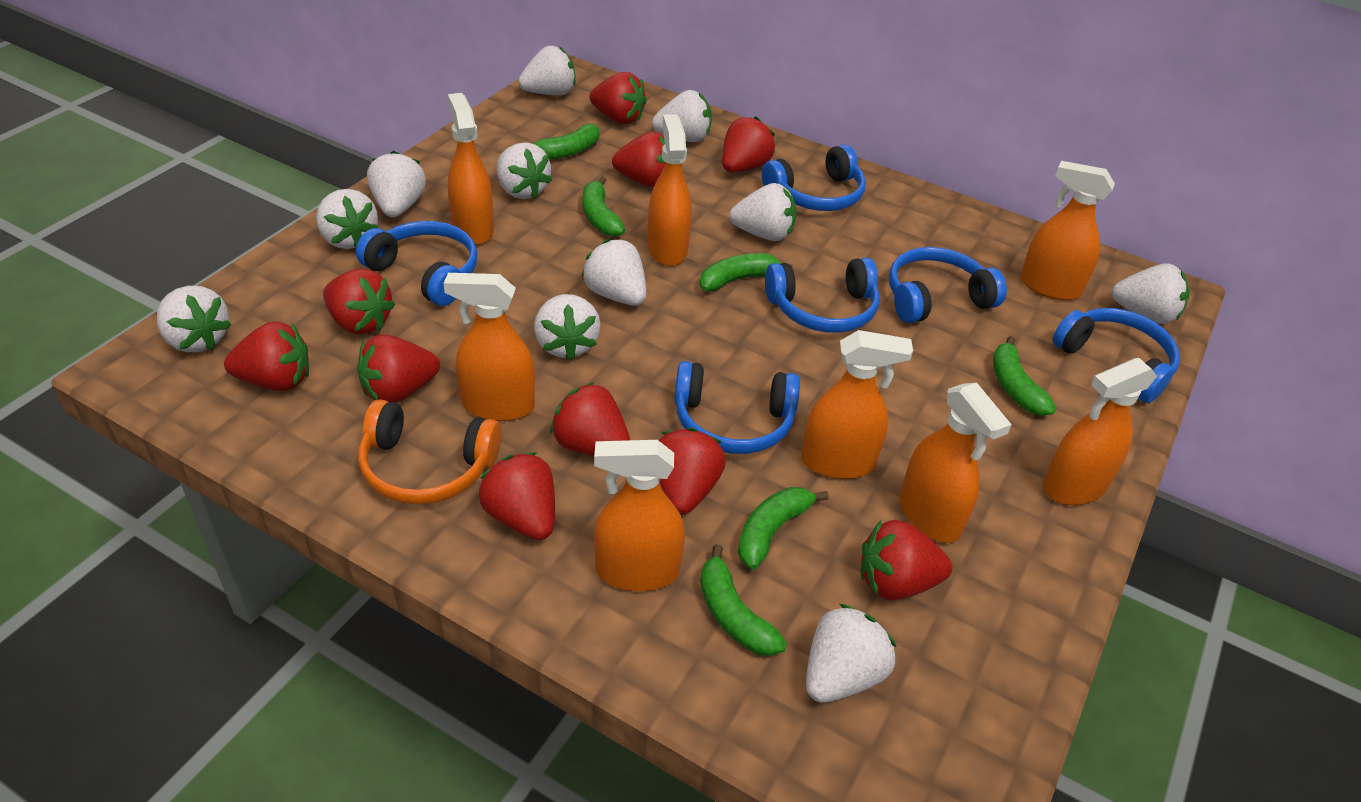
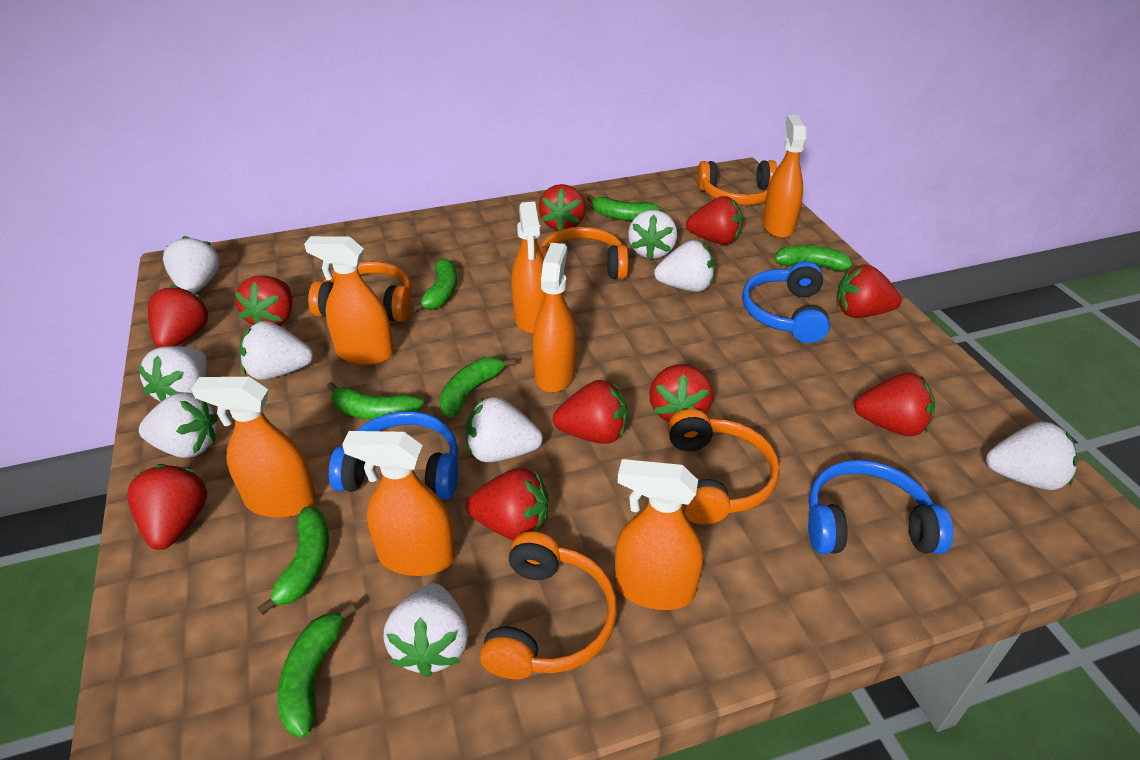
blue headphones: 6 -> 3
green banana: 6 -> 7
orange headphones: 1 -> 5
orange spray bottle: 8 -> 7
white strawberry: 11 -> 9

